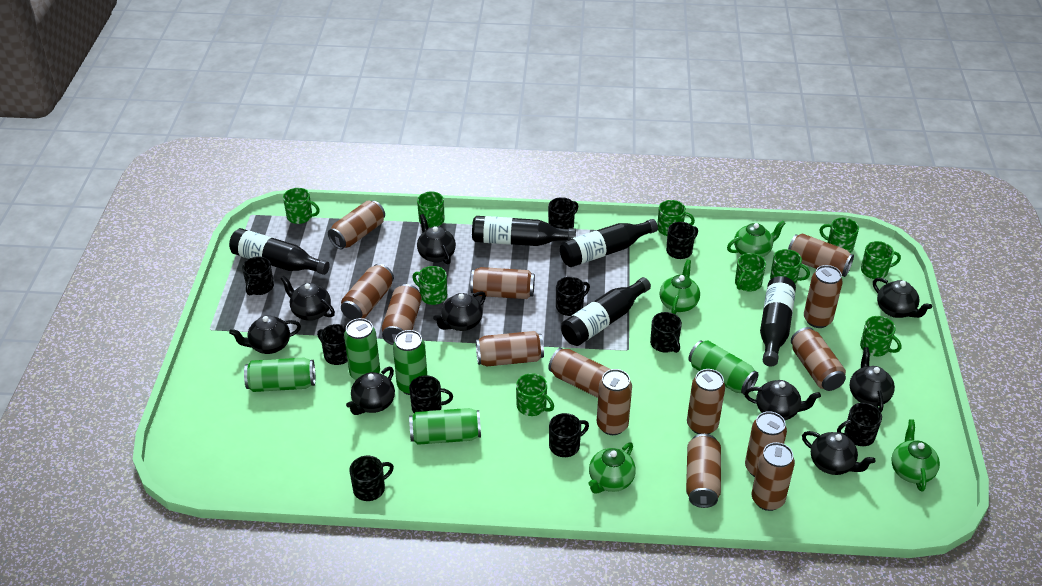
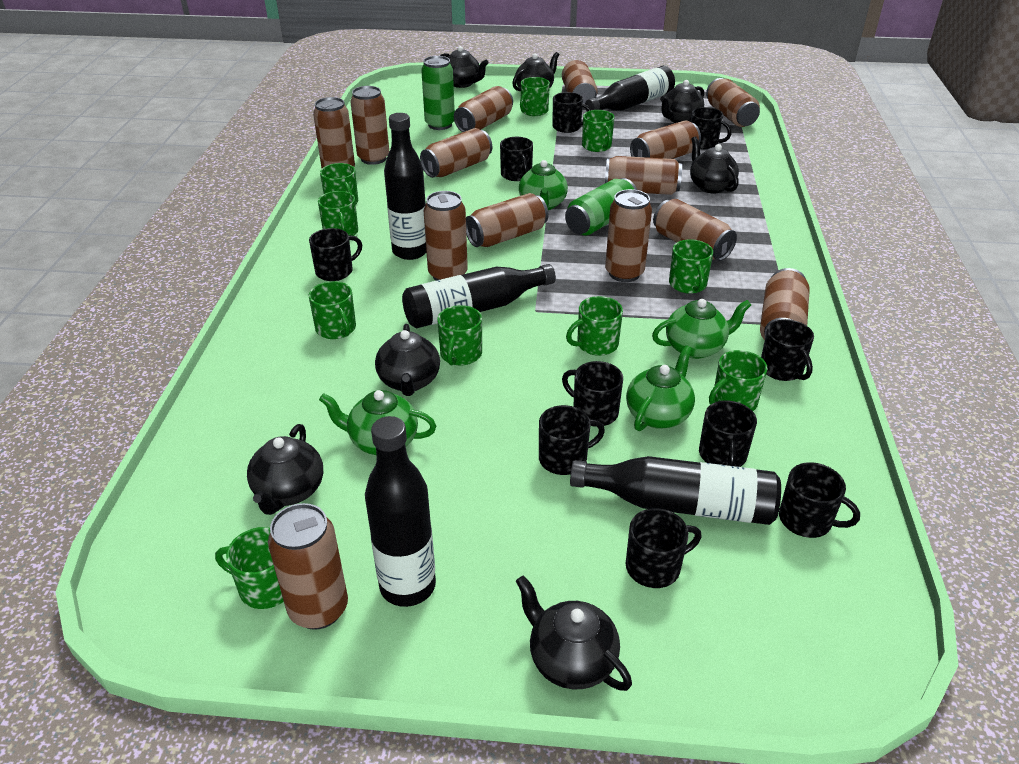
black teapot: 9 -> 7
green can: 5 -> 2

